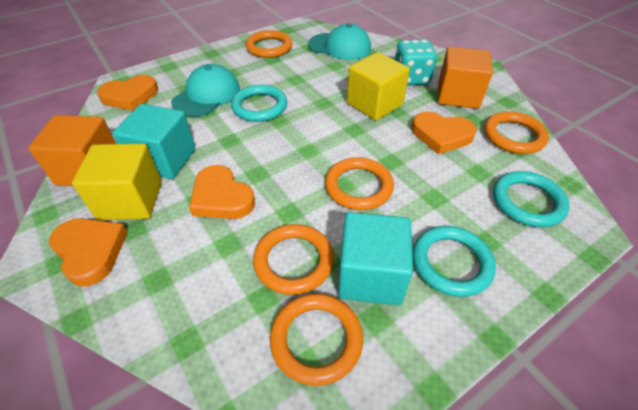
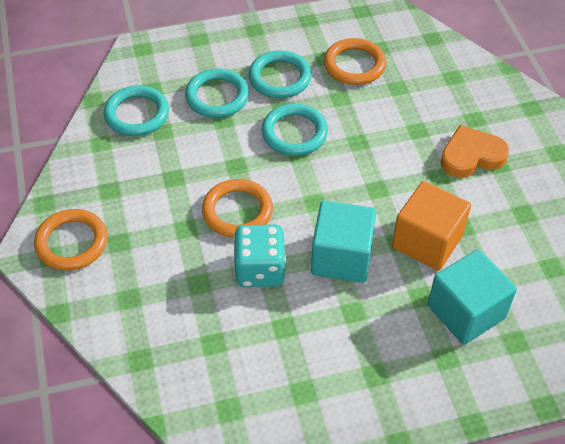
orange cube: 2 -> 1
orange heart: 4 -> 1
orange ring: 5 -> 3
turquoise cap: 2 -> 0
turquoise ring: 3 -> 4
yellow cube: 2 -> 0

